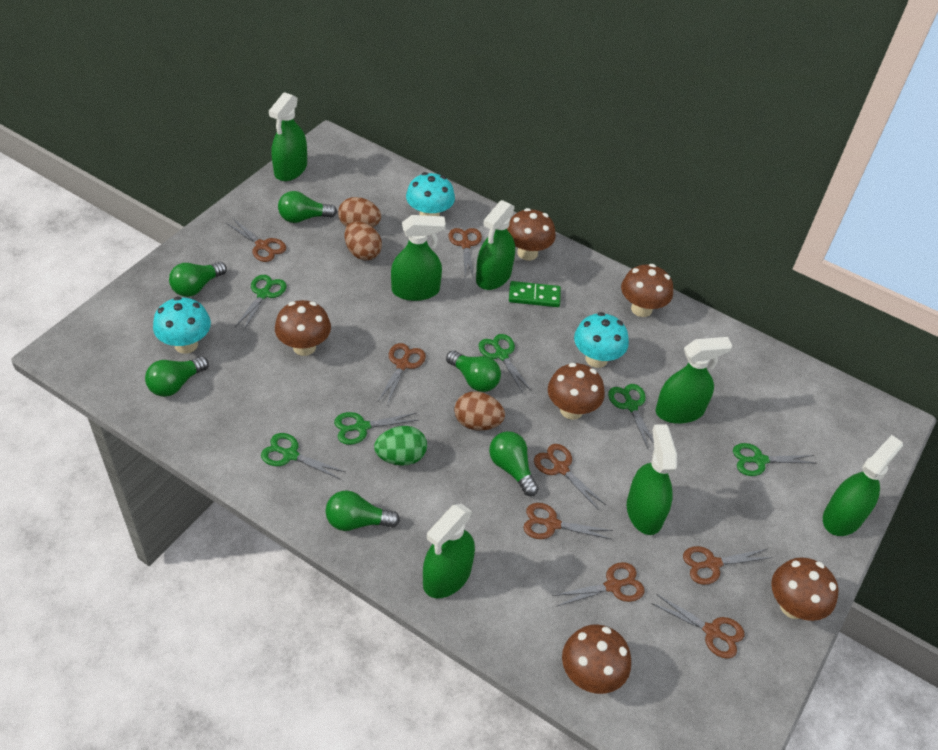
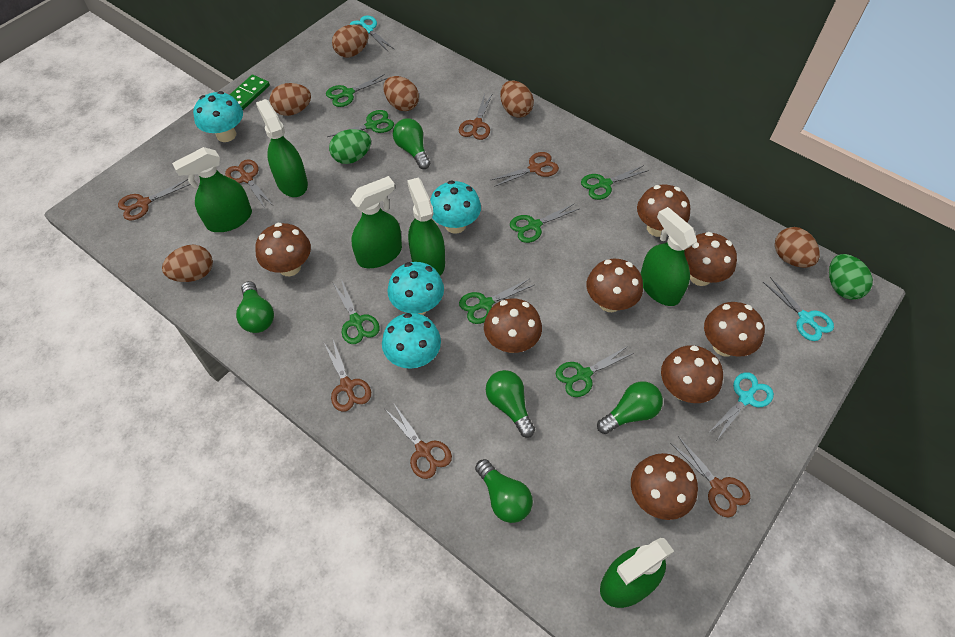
brown egg: 3 -> 6
brown mushroom: 6 -> 8
brown scissors: 8 -> 7
green egg: 1 -> 2
green light bulb: 6 -> 5
green scissors: 6 -> 7
green spray bottle: 7 -> 6
turquoise mushroom: 3 -> 4
turquoise scissors: 0 -> 3

